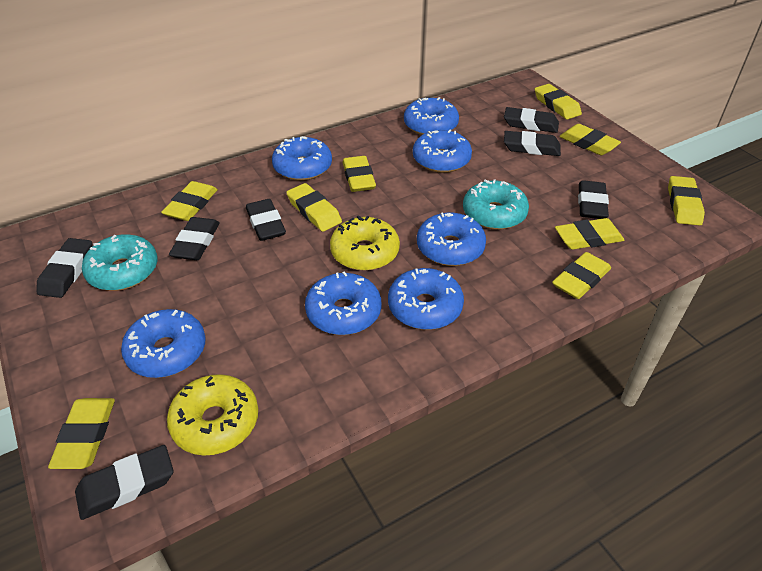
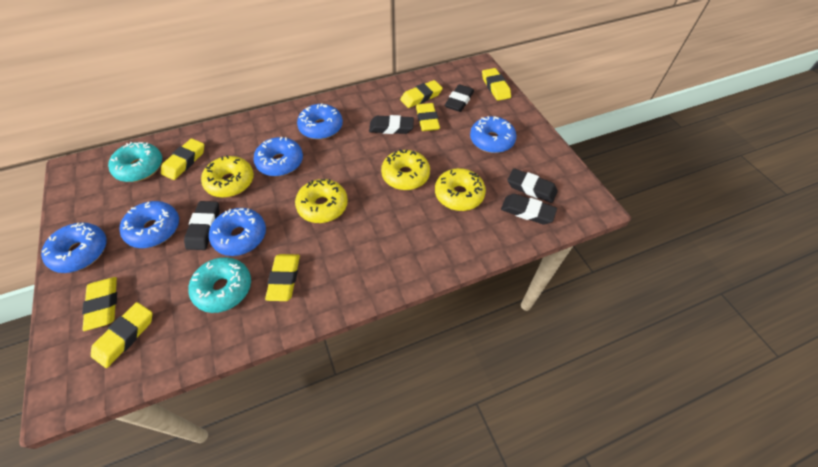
black eraser: 7 -> 5
blue donut: 7 -> 6
yellow donut: 2 -> 4
yellow eraser: 9 -> 7

